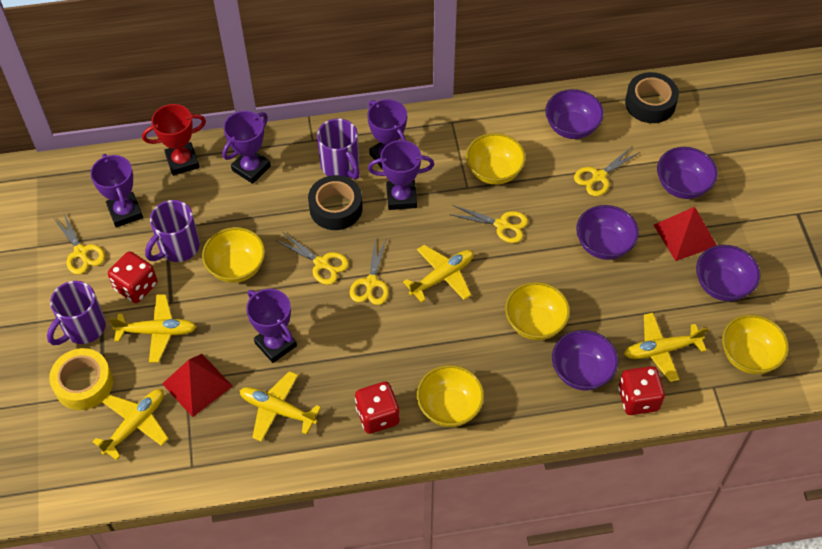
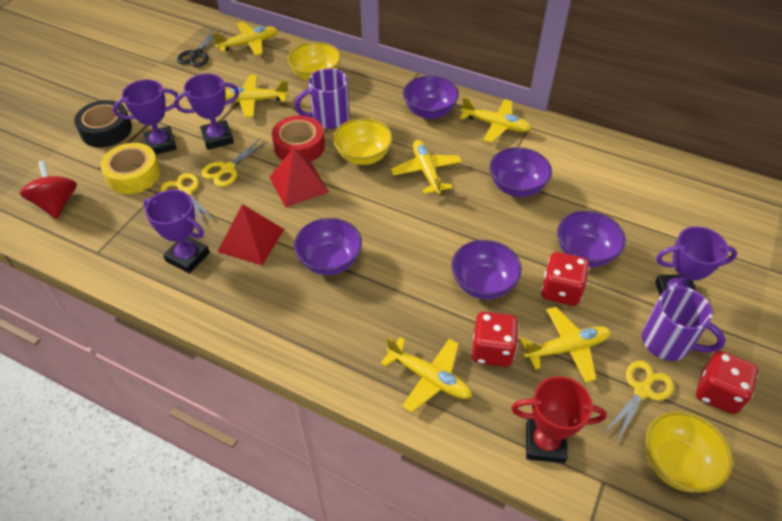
black scissors: 0 -> 1
black tape: 2 -> 1
purple mug: 3 -> 2
purple trophy: 5 -> 4
red spinning top: 0 -> 1
red tape: 0 -> 1
yellow bowl: 5 -> 3
yellow plane: 5 -> 6
yellow scissors: 5 -> 3

